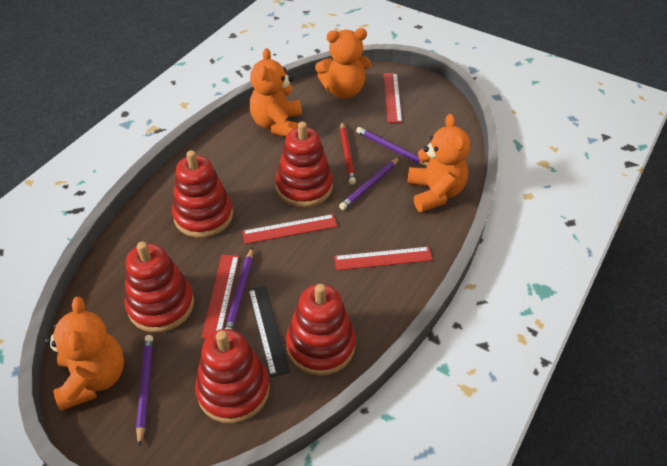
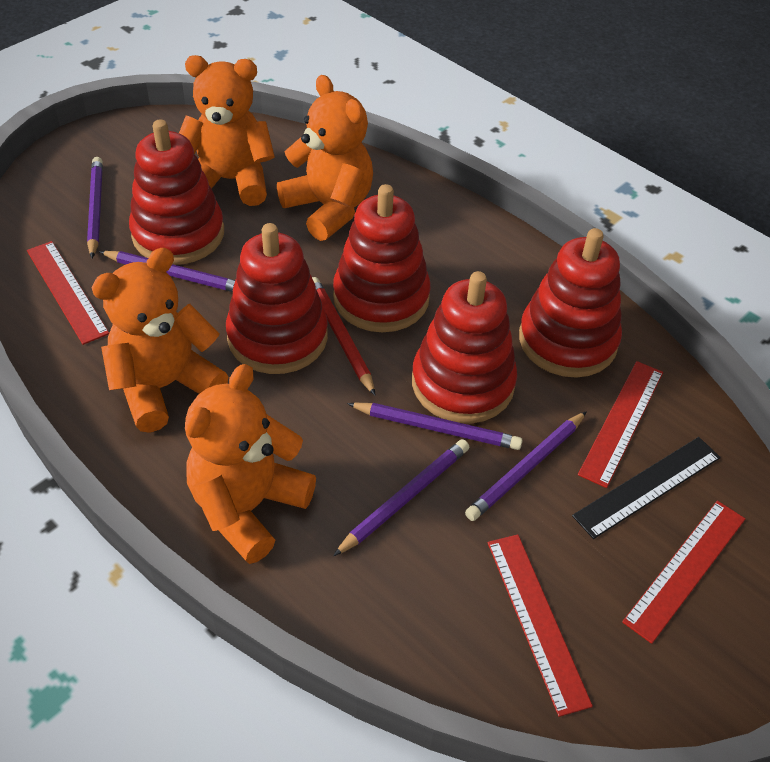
purple pencil: 4 -> 5

